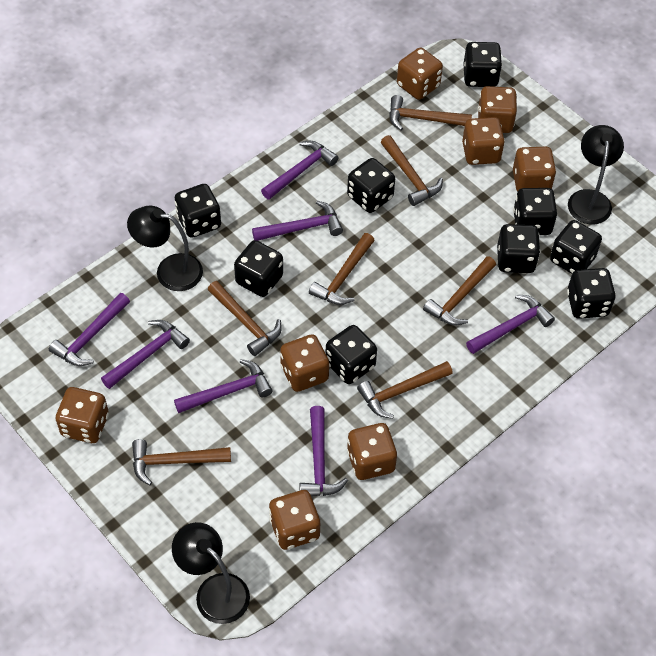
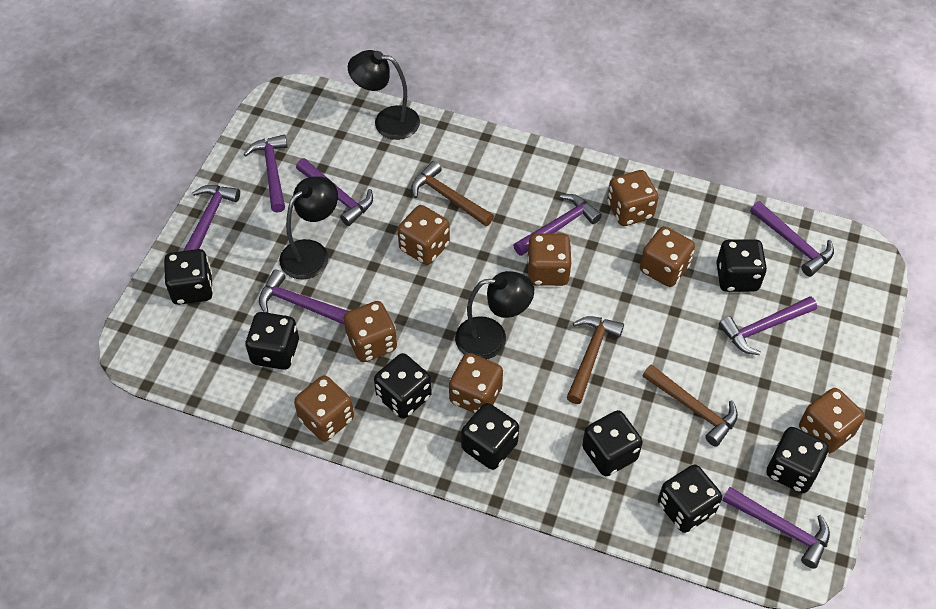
black dice: 9 -> 8
brown hammer: 7 -> 3
purple hammer: 7 -> 8

